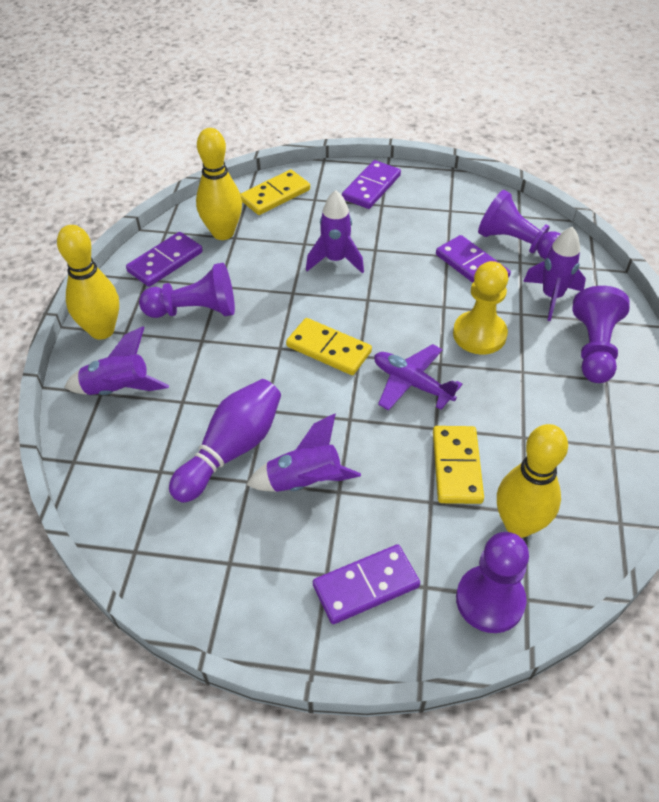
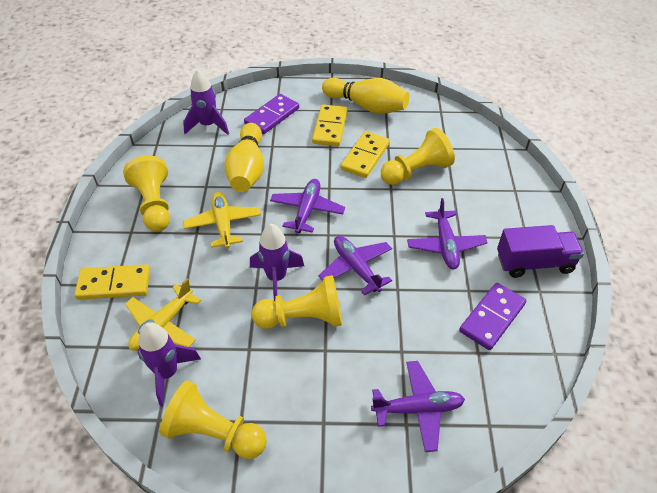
purple bowling pin: 1 -> 0
purple domino: 4 -> 2
purple pawn: 4 -> 0
purple plane: 1 -> 4
purple rocket: 4 -> 3
purple truck: 0 -> 1
yellow bowling pin: 3 -> 2
yellow pawn: 1 -> 4
yellow plane: 0 -> 2

